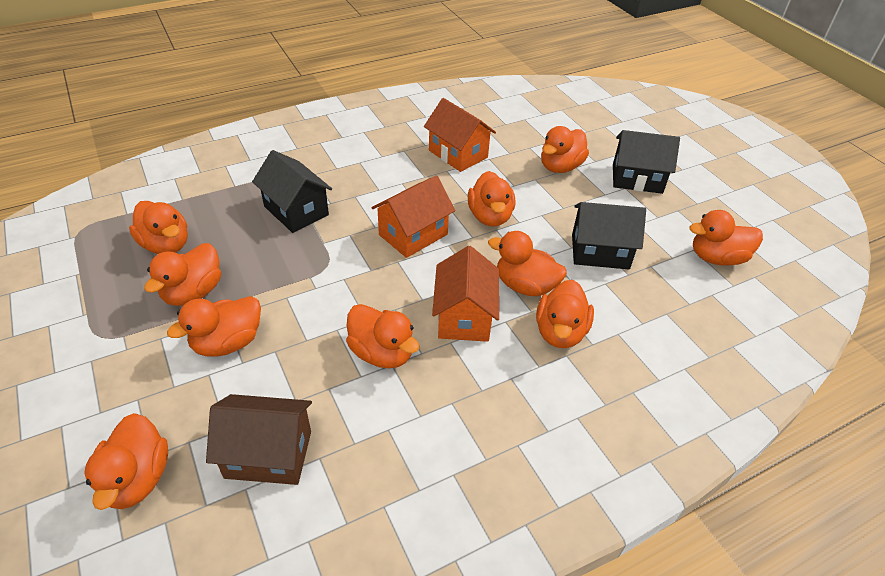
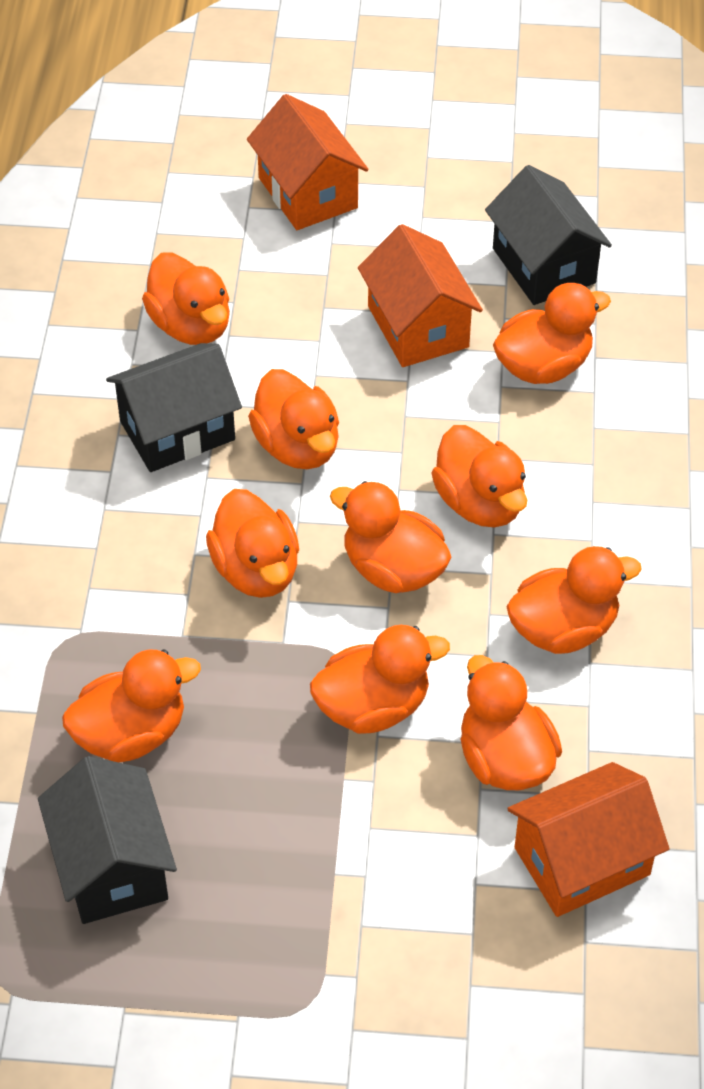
brown house: 1 -> 0

